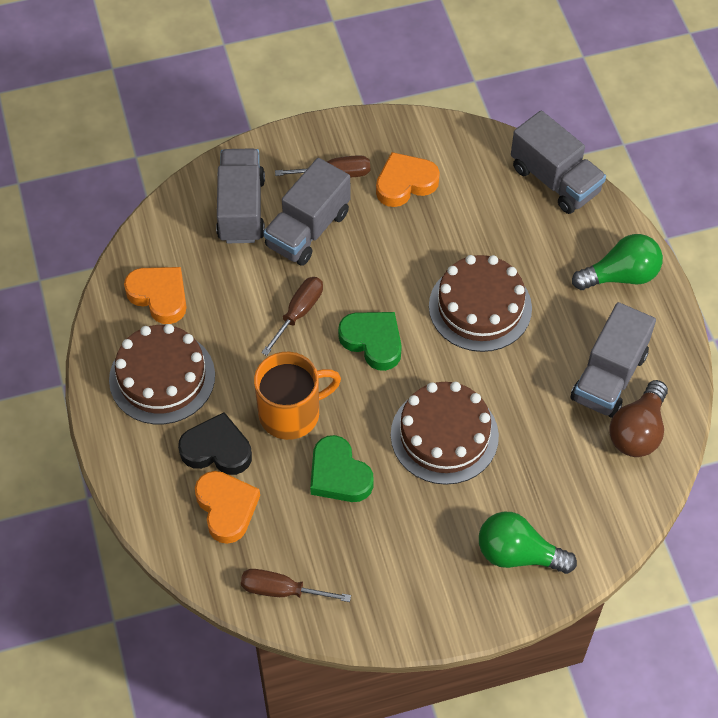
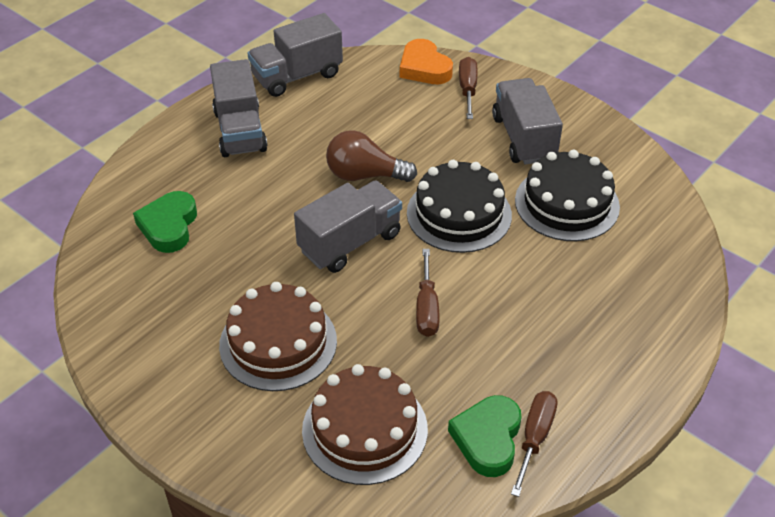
black cake: 0 -> 2
black heart: 1 -> 0
brown cake: 3 -> 2
green light bulb: 2 -> 0
orange heart: 3 -> 1
orange mug: 1 -> 0

